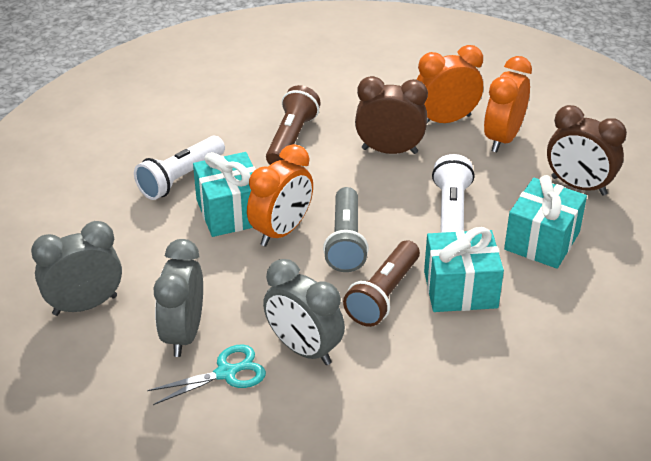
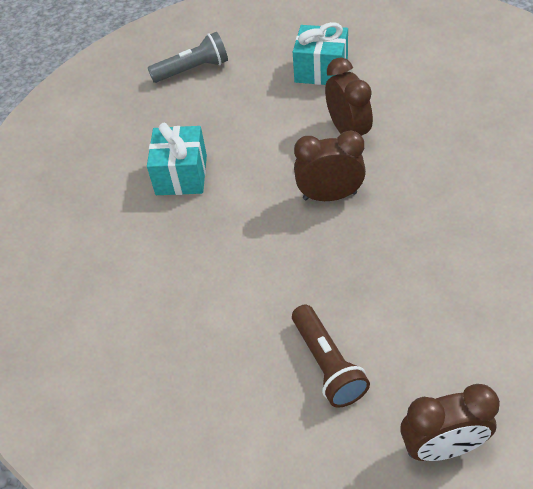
brown clock: 2 -> 3
brown flashlight: 2 -> 1
grey clock: 3 -> 0
orange clock: 3 -> 0
turquoise gift: 3 -> 2
turquoise scissors: 1 -> 0
white flashlight: 2 -> 0

